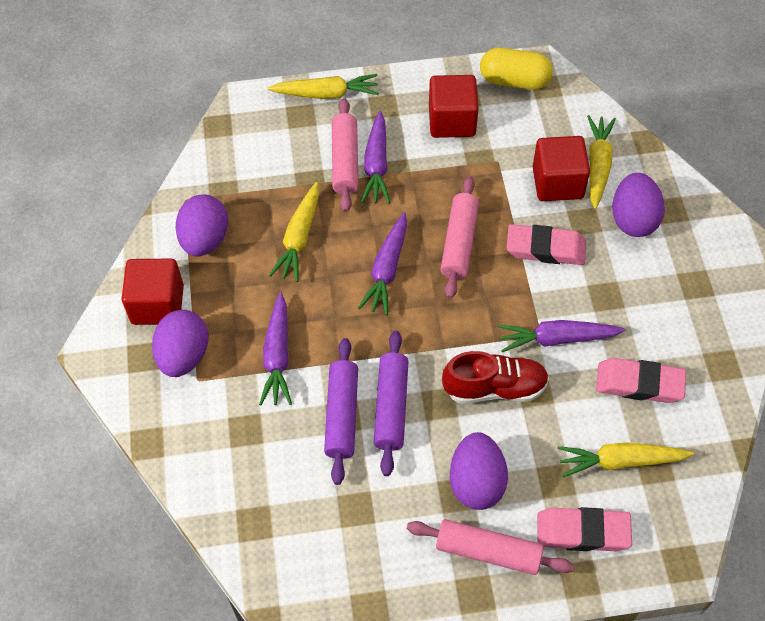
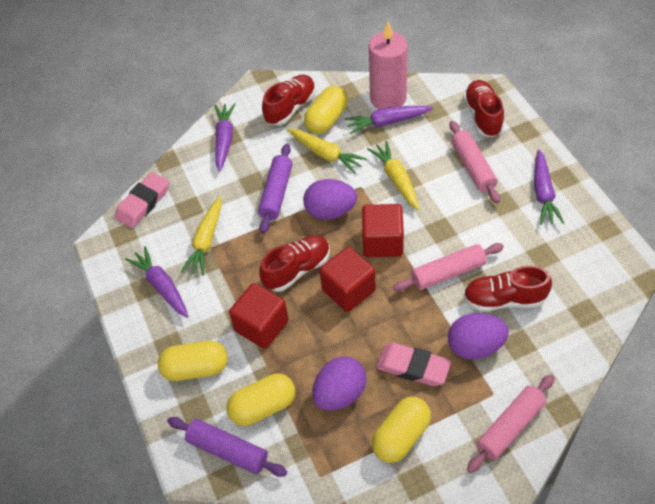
pink candle: 0 -> 1
pink eraser: 3 -> 2
purple egg: 4 -> 3
red shoe: 1 -> 4
yellow capsule: 1 -> 4
yellow carrot: 4 -> 3

